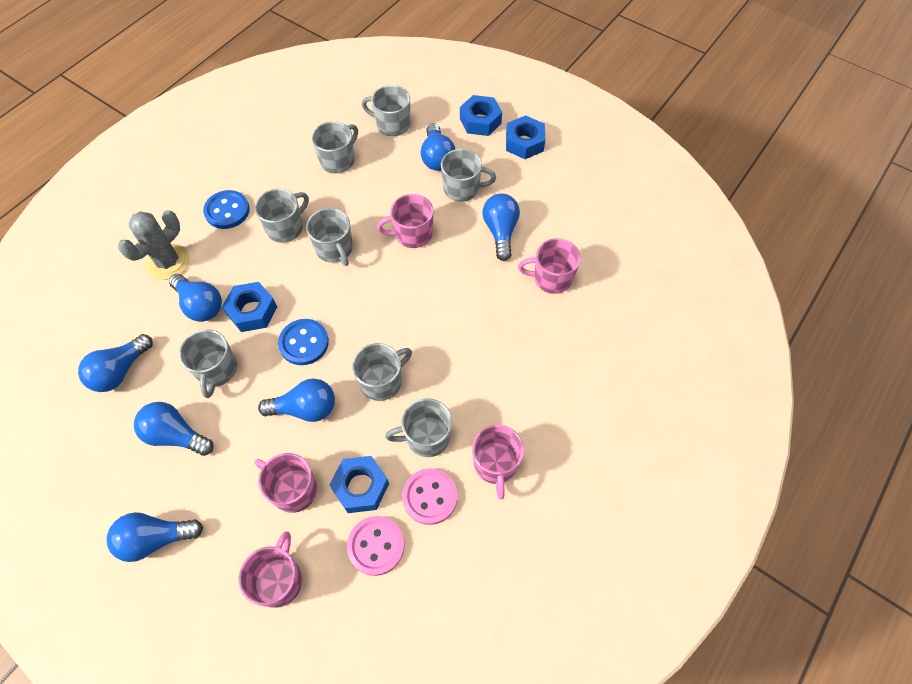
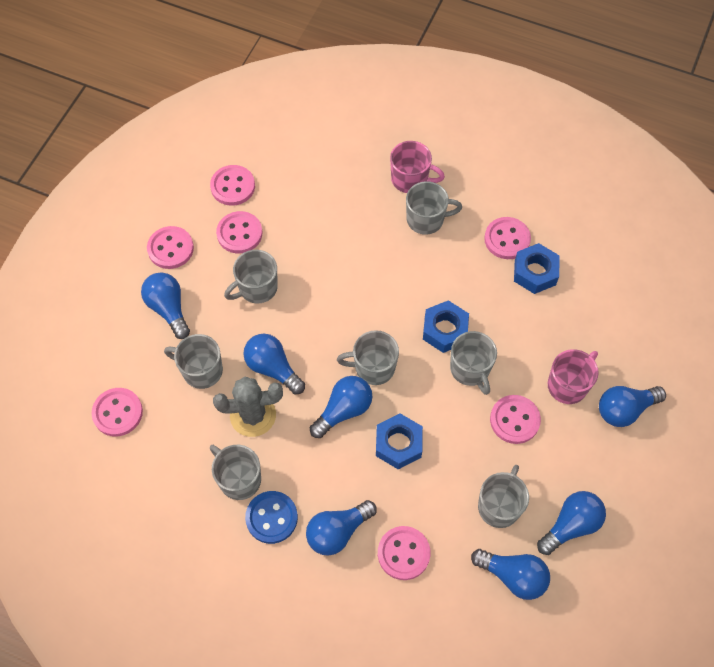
blue button: 2 -> 1
blue nut: 4 -> 3
grey mug: 8 -> 7
pink button: 2 -> 7
pink mug: 5 -> 2

